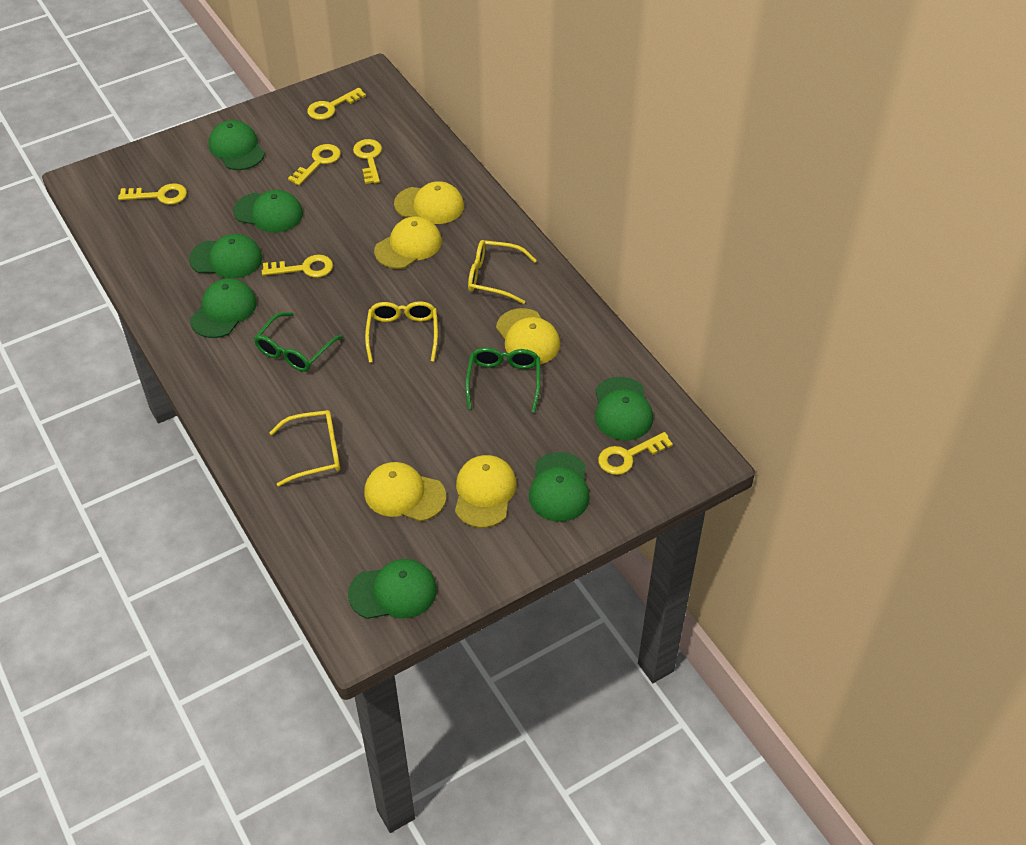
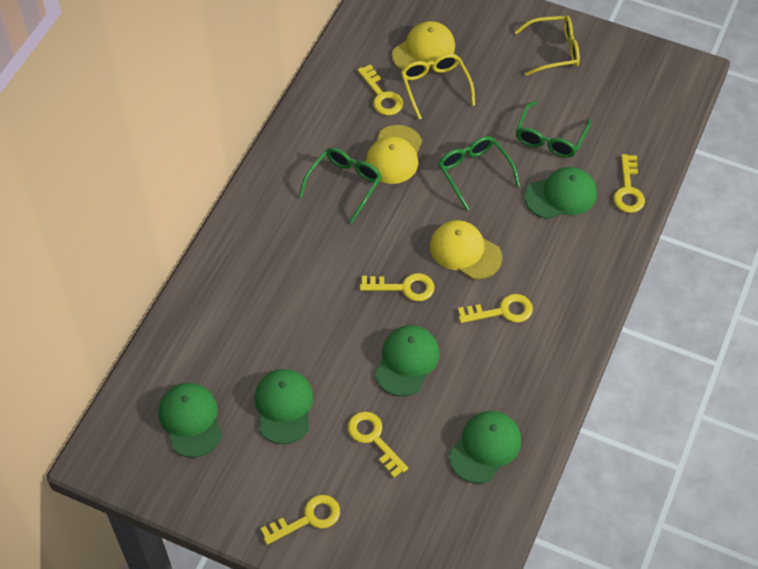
green cap: 7 -> 5
green glasses: 2 -> 3
yellow cap: 5 -> 3
yellow glasses: 3 -> 2

